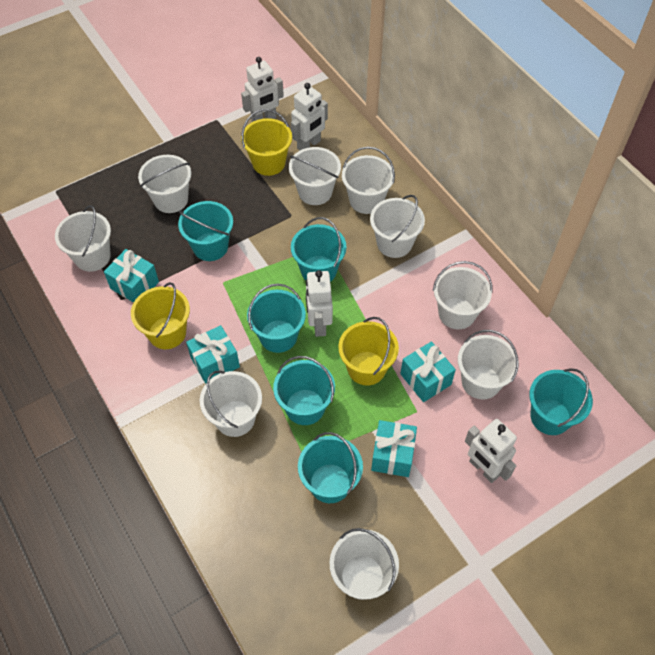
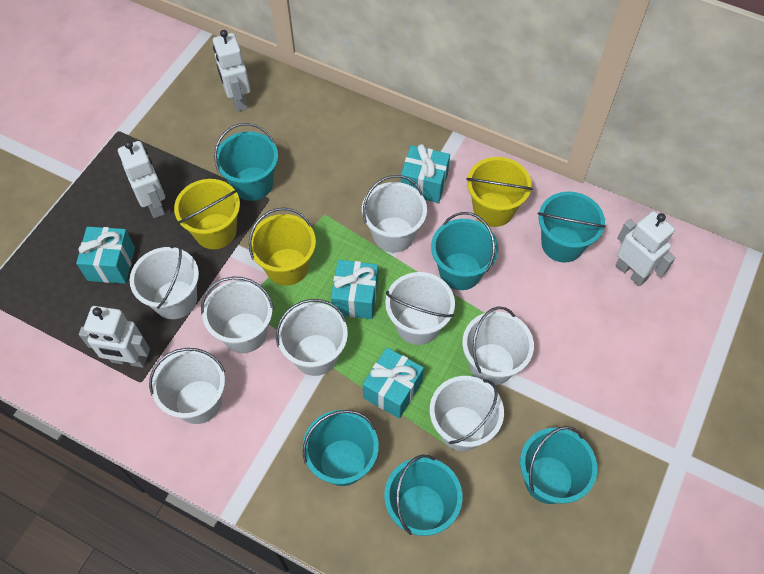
white bucket: 9 -> 8

